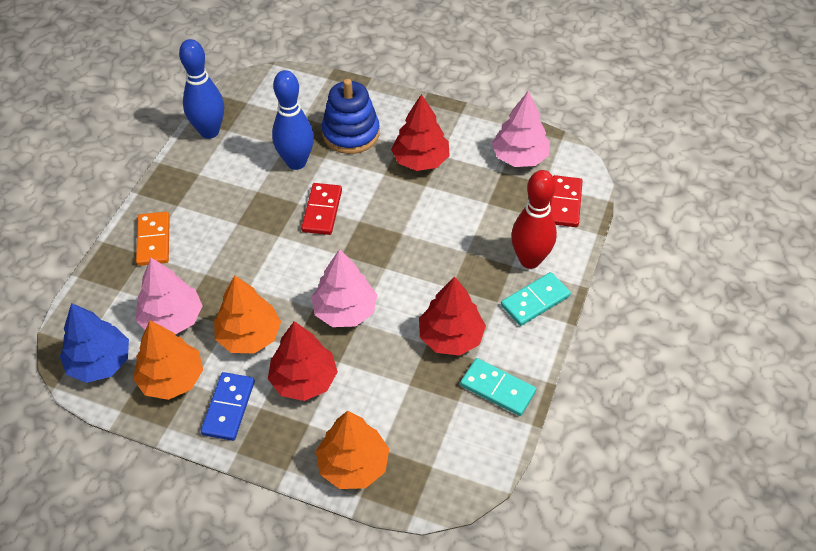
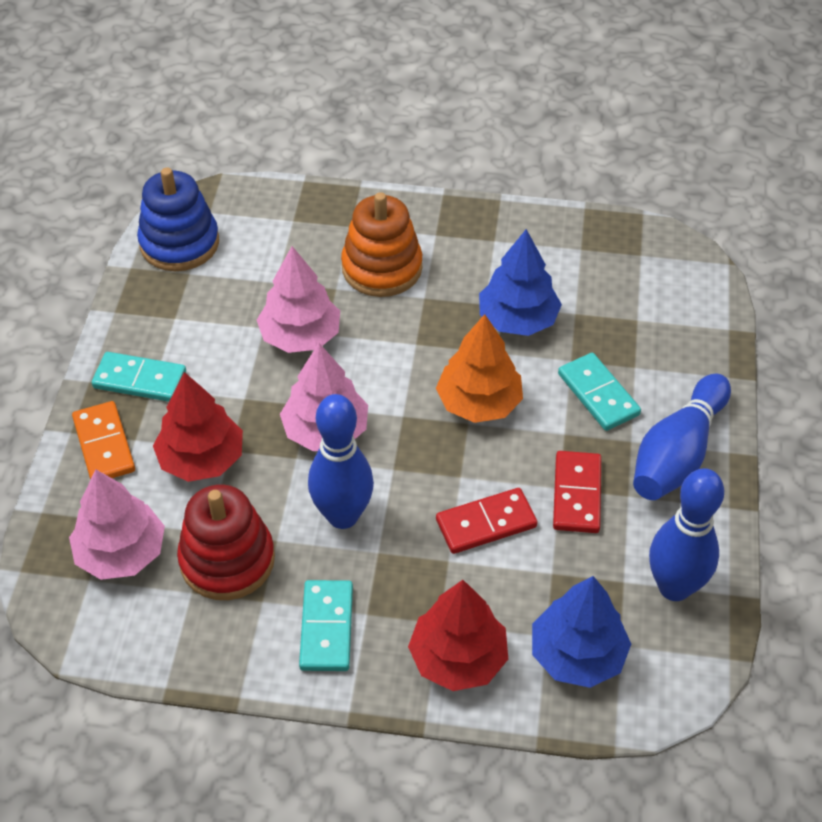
blue bowling pin: 2 -> 3
blue domino: 1 -> 0
blue tree: 1 -> 2
orange stacking toy: 0 -> 1
orange tree: 3 -> 1
red bowling pin: 1 -> 0
red stacking toy: 0 -> 1
red tree: 3 -> 2
turquoise domino: 2 -> 3

